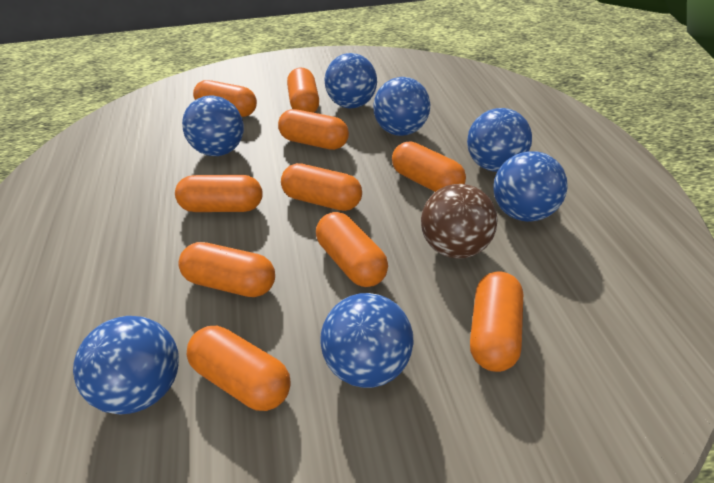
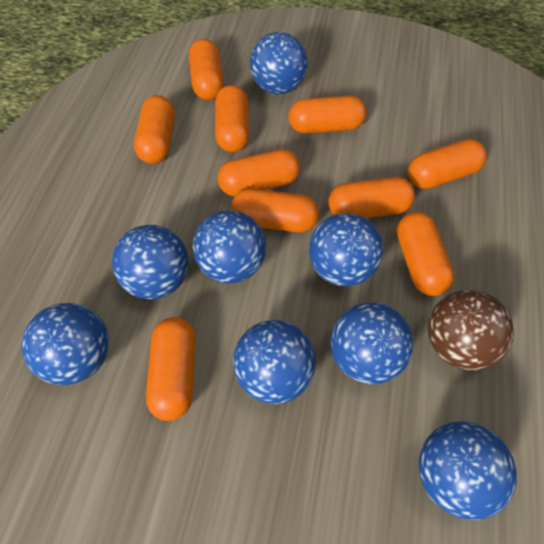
blue ball: 7 -> 8

